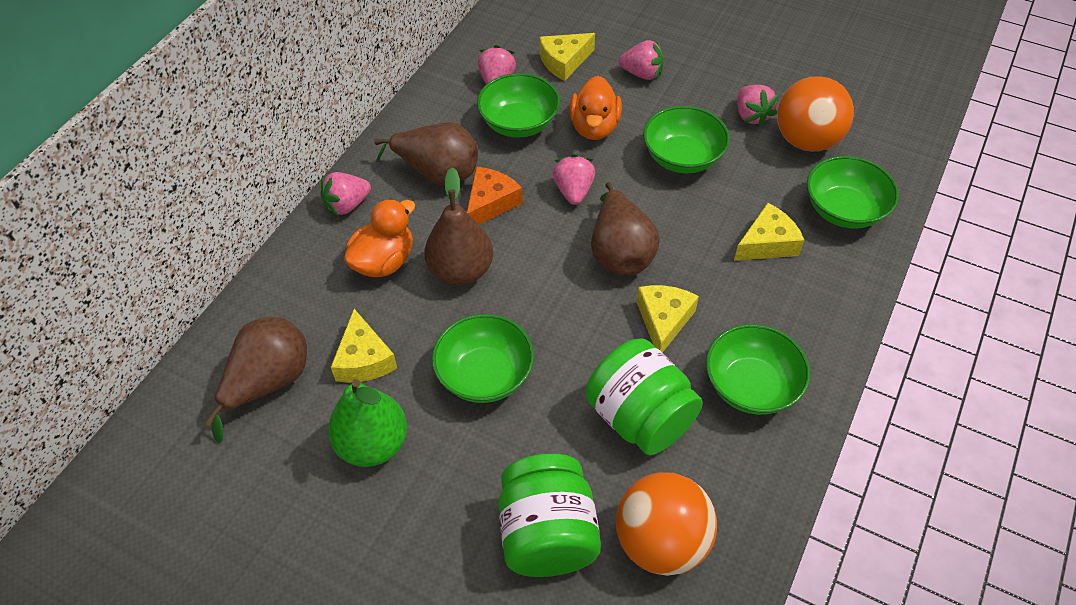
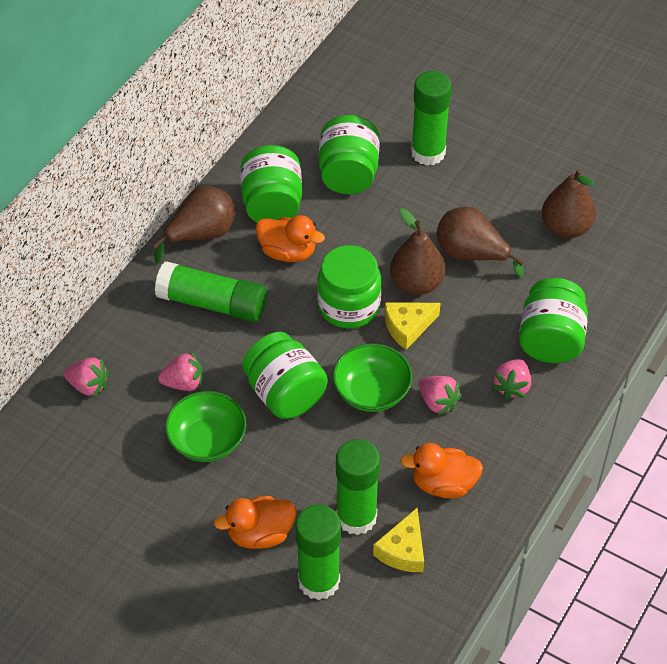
green bowl: 5 -> 2
green glue stick: 0 -> 4
green jar: 2 -> 5
green pear: 1 -> 0
orange ball: 2 -> 0
orange cheese: 1 -> 0
orange duck: 2 -> 3
pink strawberry: 5 -> 4
yellow cheese: 4 -> 2

